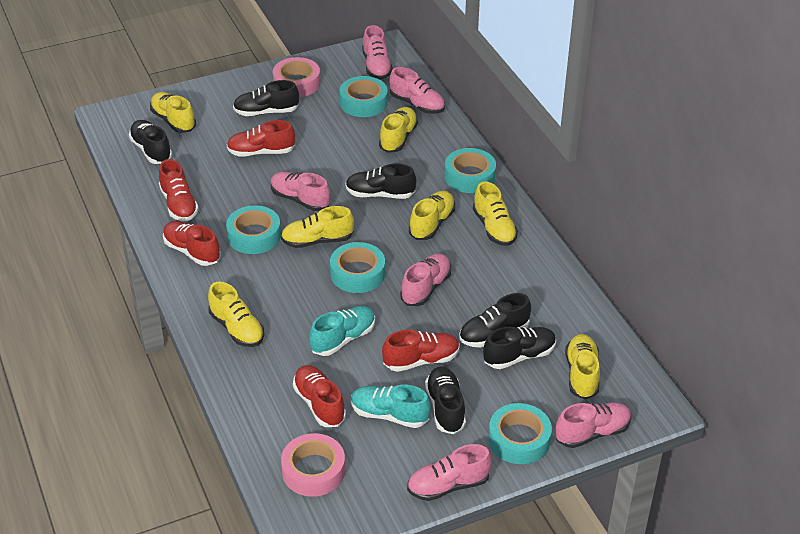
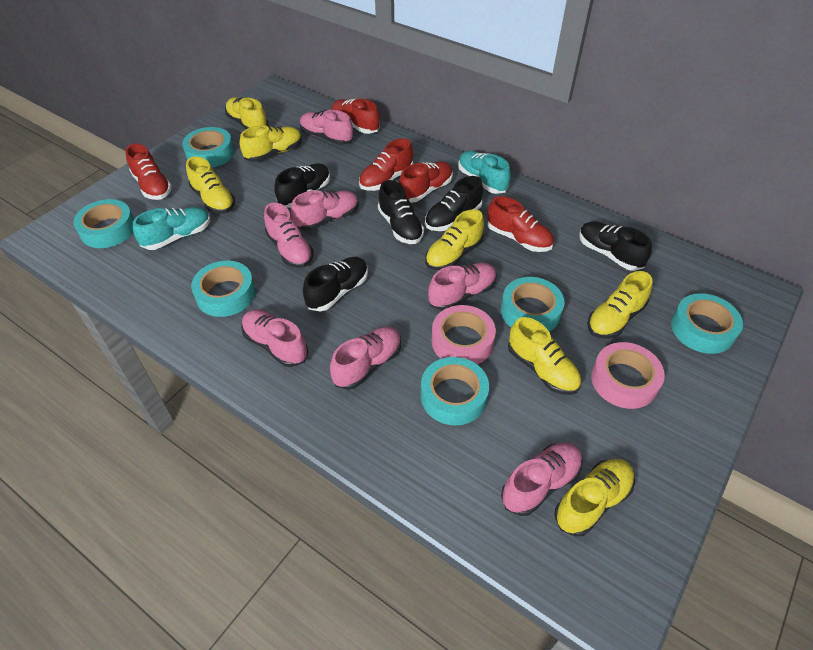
black shoe: 6 -> 5
pink shoe: 6 -> 7
turquoise tape: 5 -> 6

